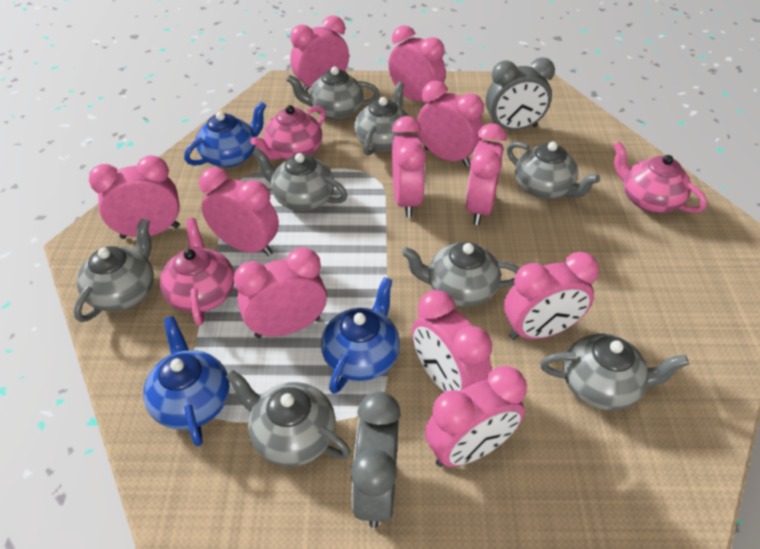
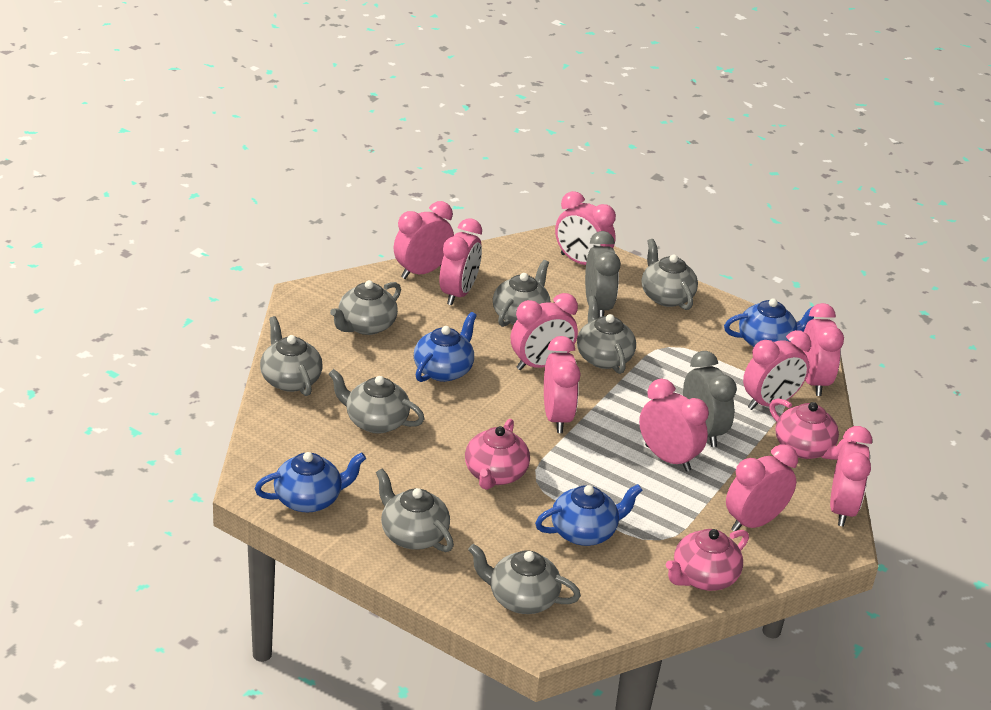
blue teapot: 3 -> 4
pink clock: 11 -> 10

